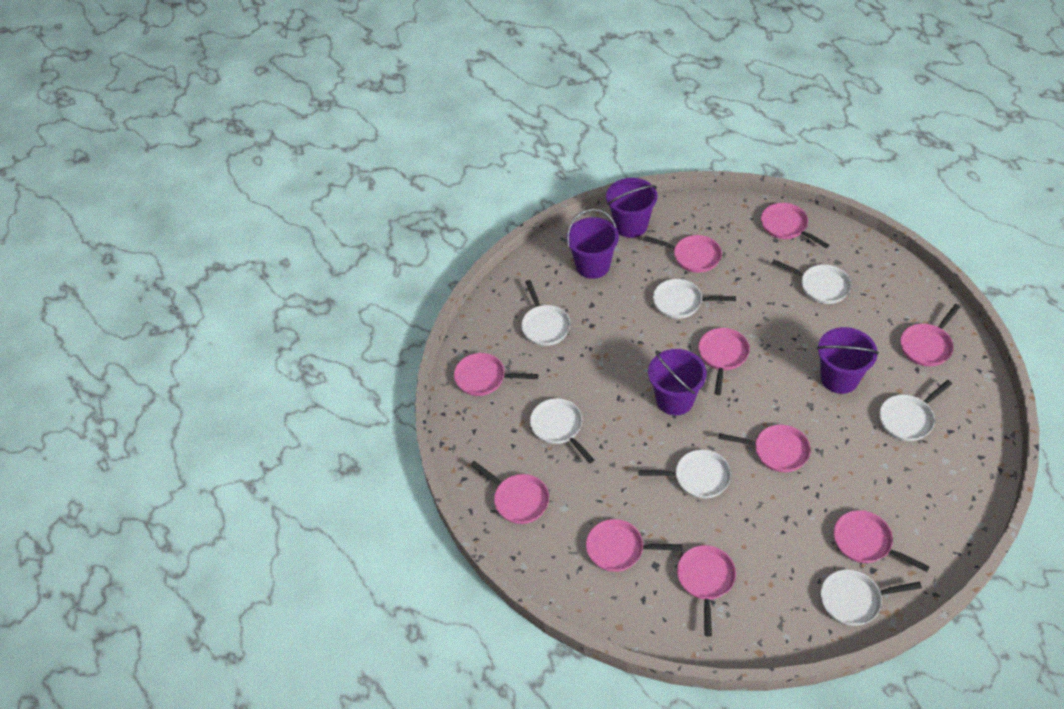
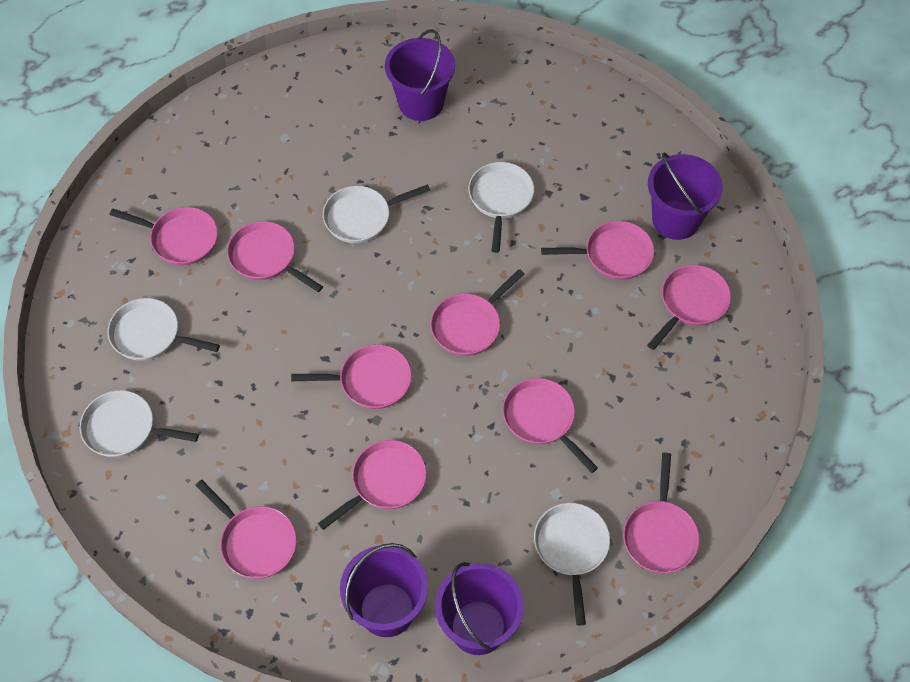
white pan: 7 -> 5

